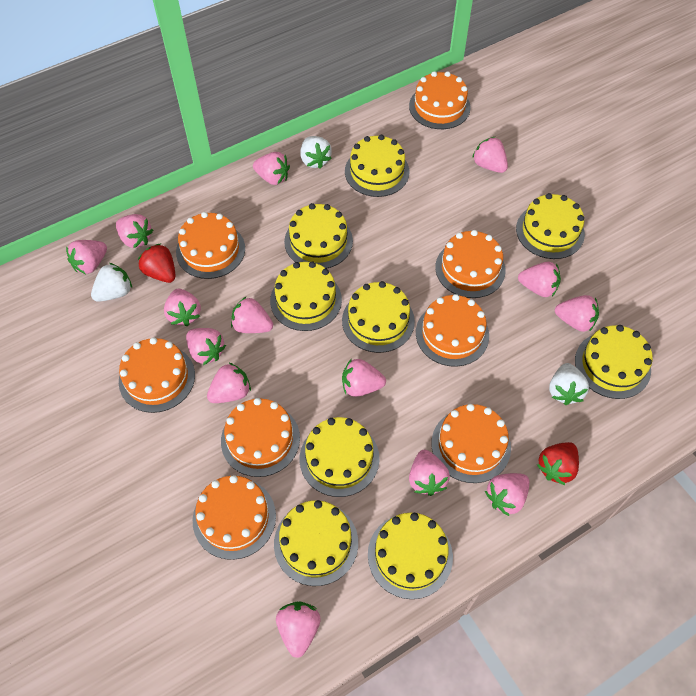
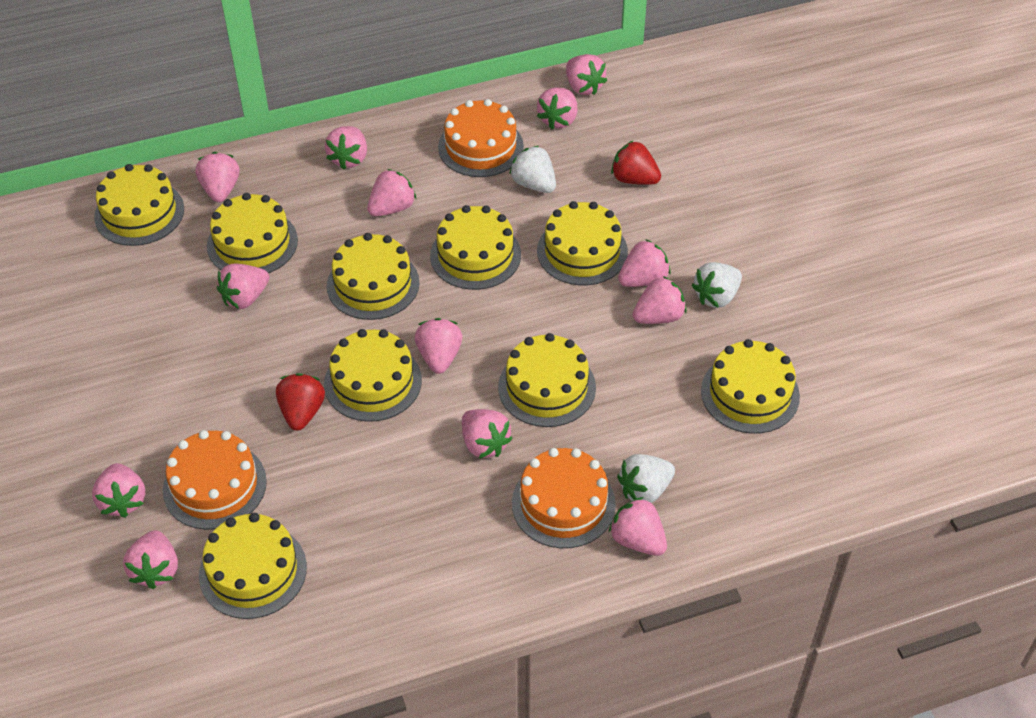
orange cake: 8 -> 3
pink strawberry: 14 -> 13

